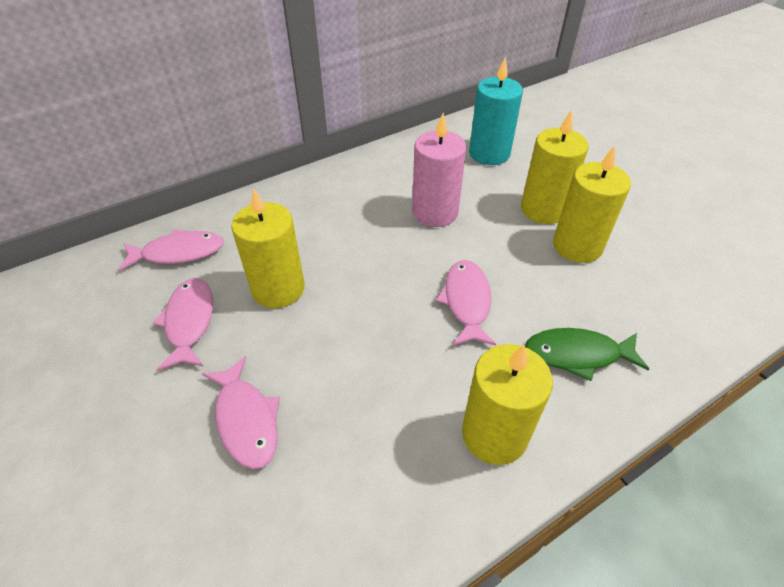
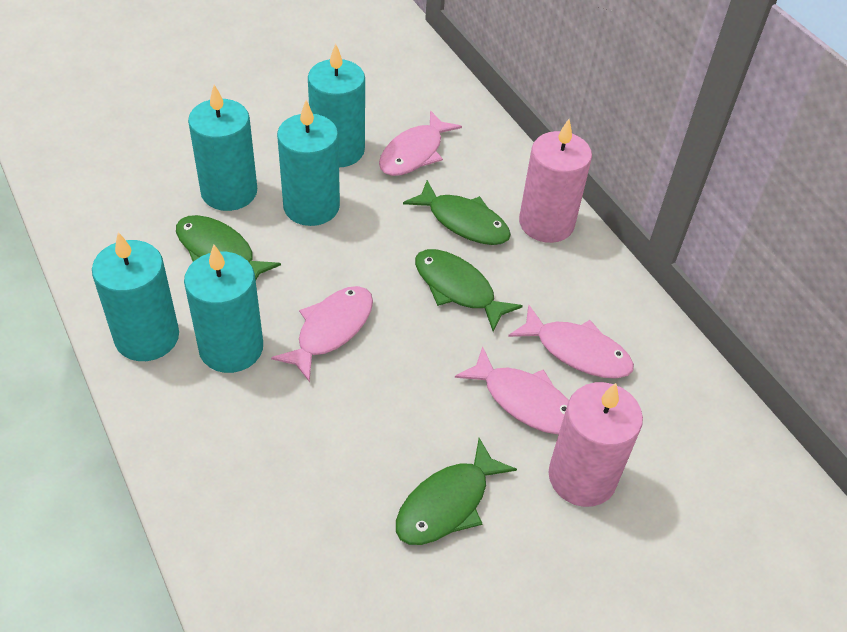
green fish: 1 -> 4
pink candle: 1 -> 2
turquoise candle: 1 -> 5
yellow candle: 4 -> 0

